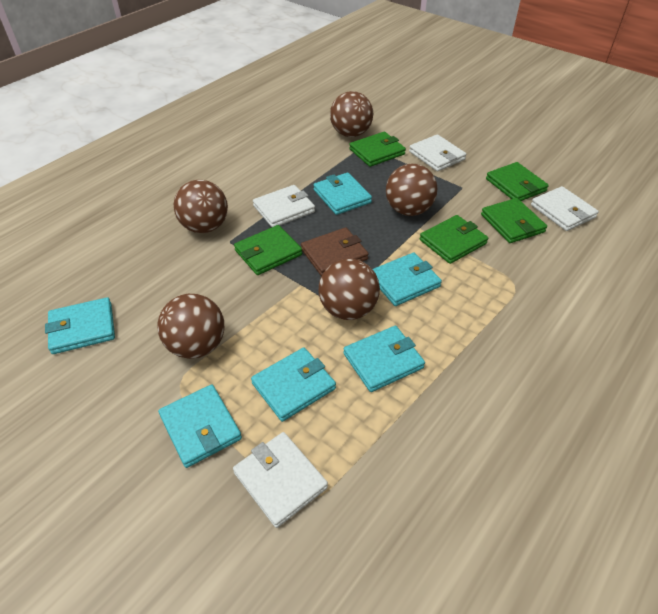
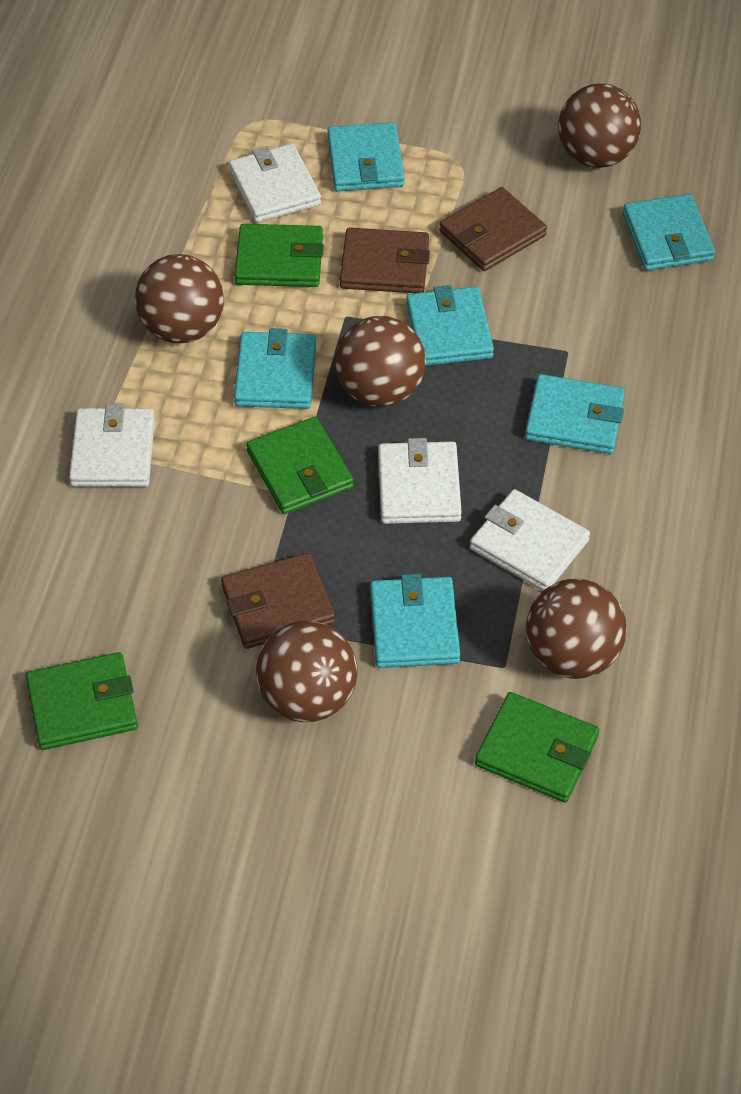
brown wallet: 1 -> 3
green wallet: 5 -> 4

